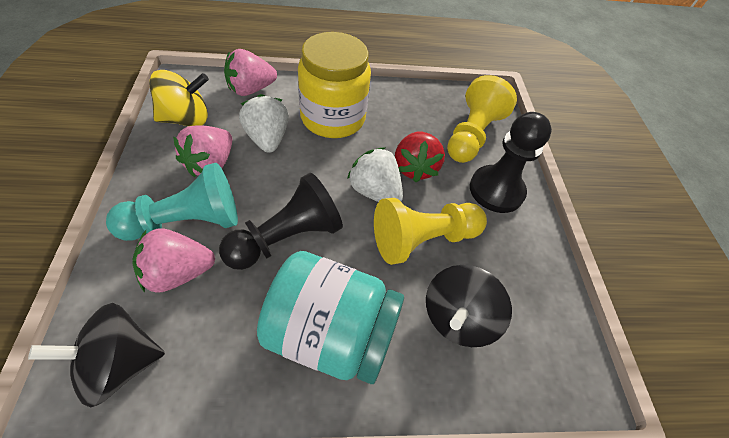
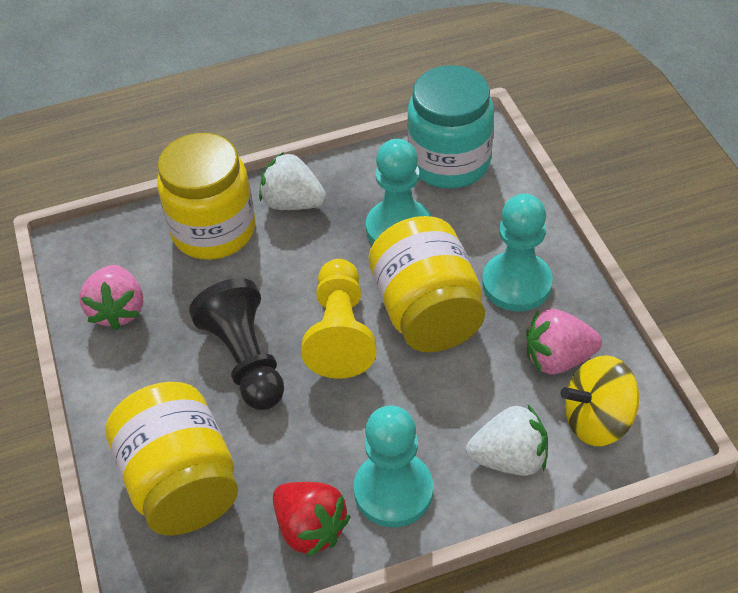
black pawn: 2 -> 1
black spinning top: 2 -> 0
pink strawberry: 3 -> 2
turquoise pawn: 1 -> 3
yellow jar: 1 -> 3
yellow pawn: 2 -> 1

